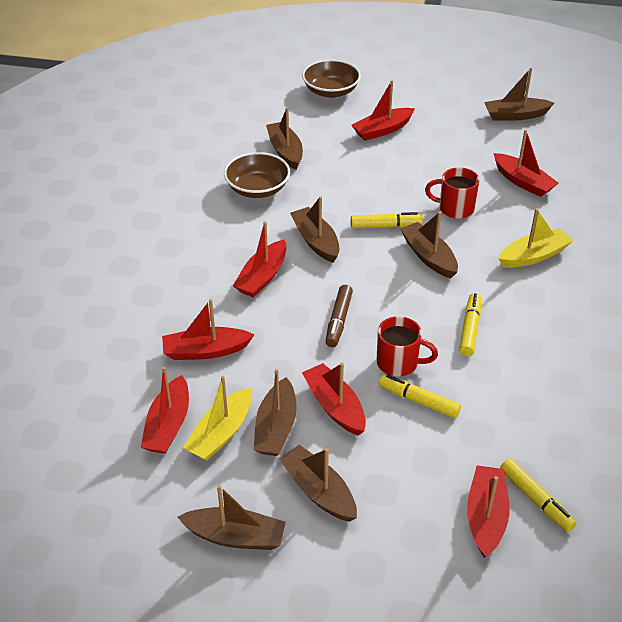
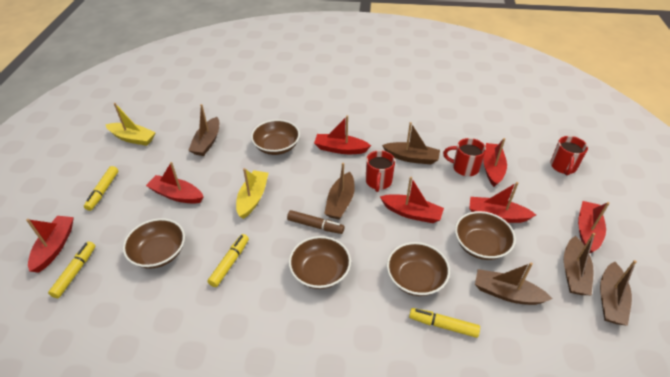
brown boat: 7 -> 6
brown bowl: 2 -> 5
red mug: 2 -> 3

